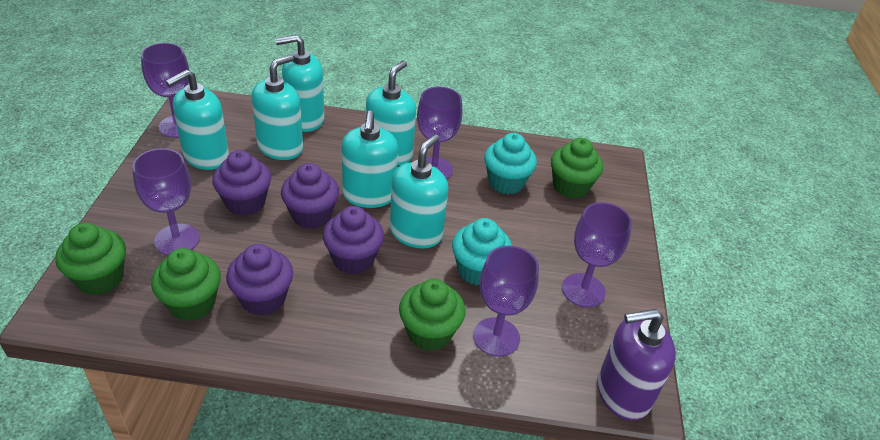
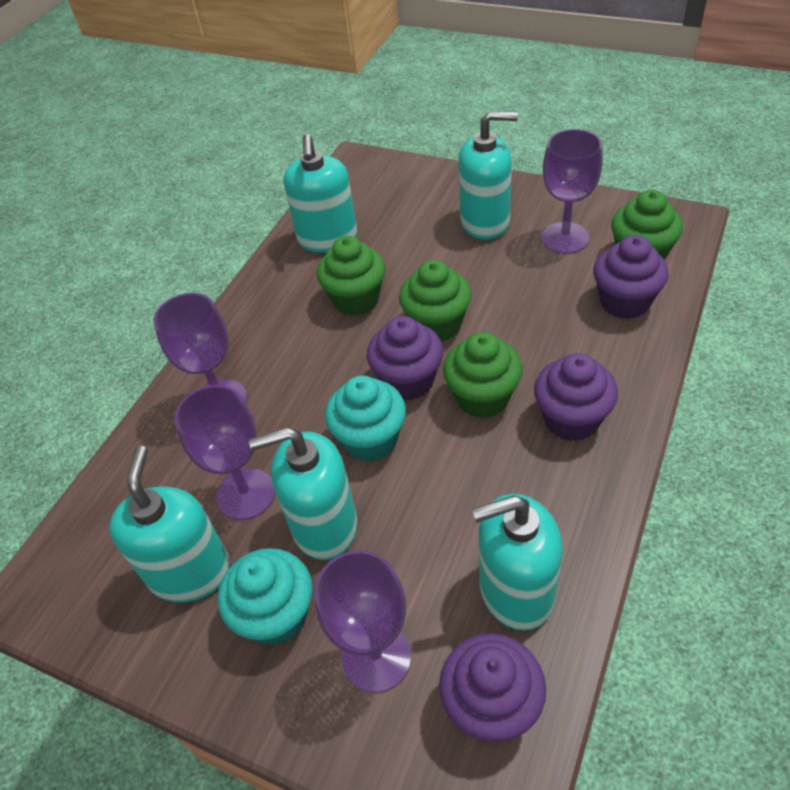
purple goblet: 5 -> 4
purple soap dispenser: 1 -> 0
turquoise soap dispenser: 6 -> 5

